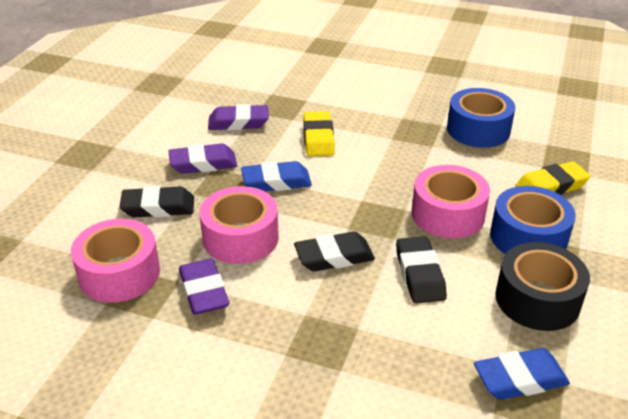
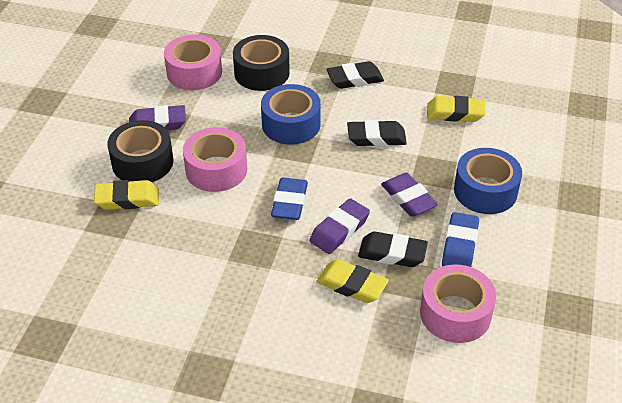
black tape: 1 -> 2
yellow eraser: 2 -> 3

